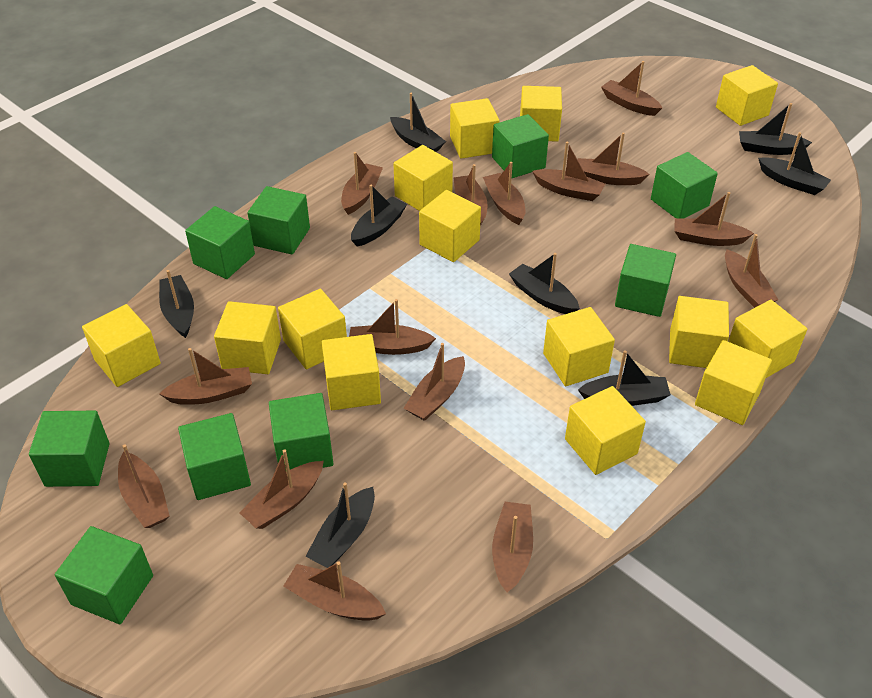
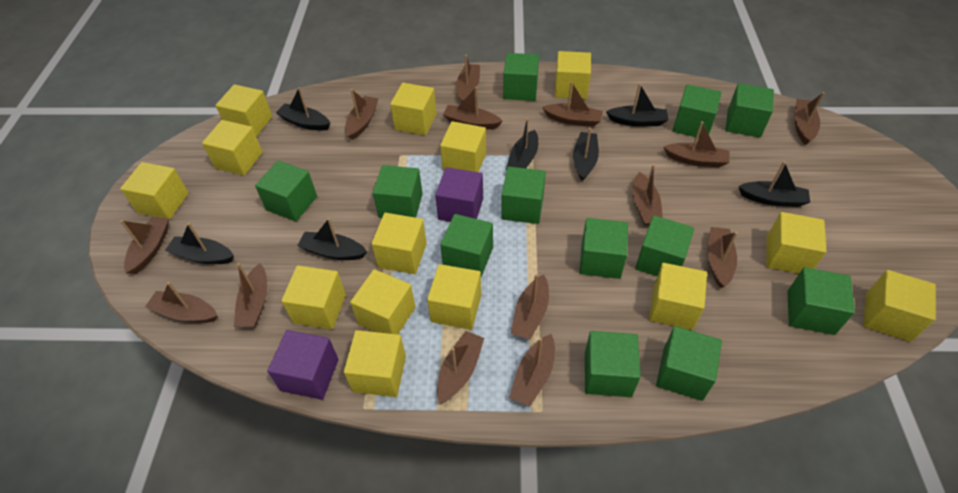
black boat: 8 -> 7
brown boat: 15 -> 14
green cube: 9 -> 12
purple cube: 0 -> 2

